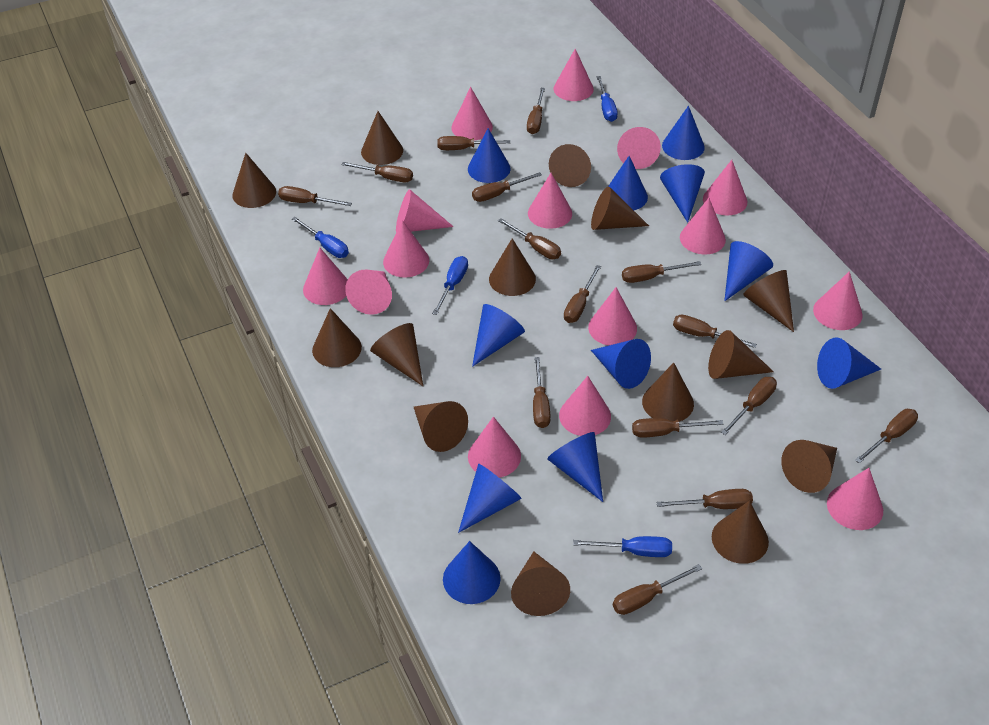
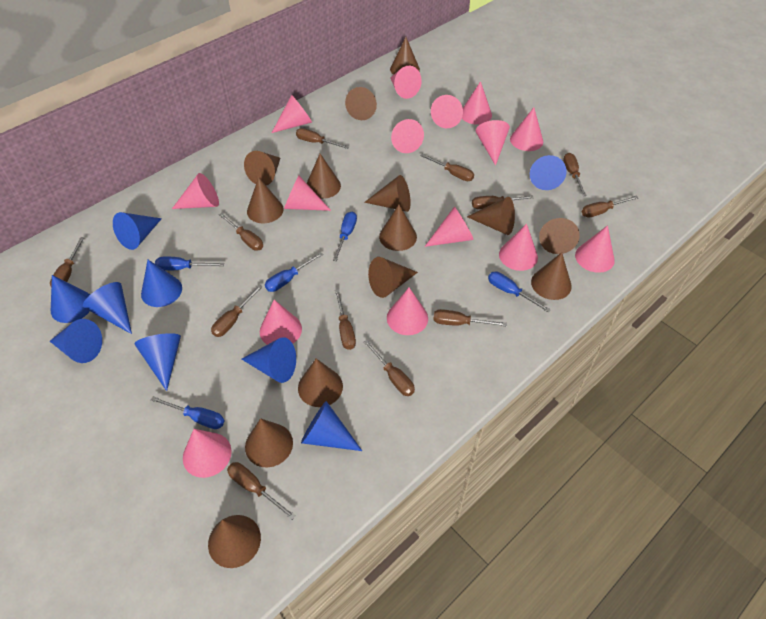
blue cone: 11 -> 9
blue screwdriver: 4 -> 5
brown screwdriver: 15 -> 12

